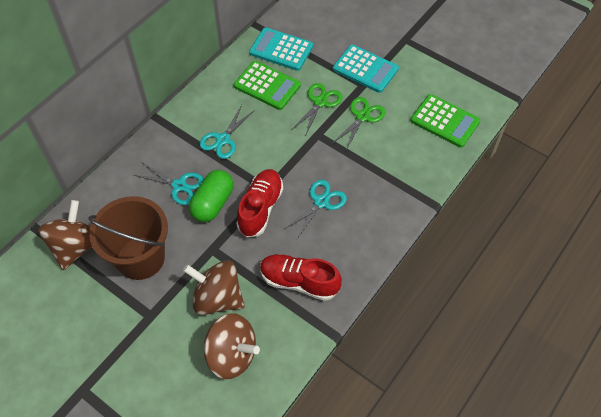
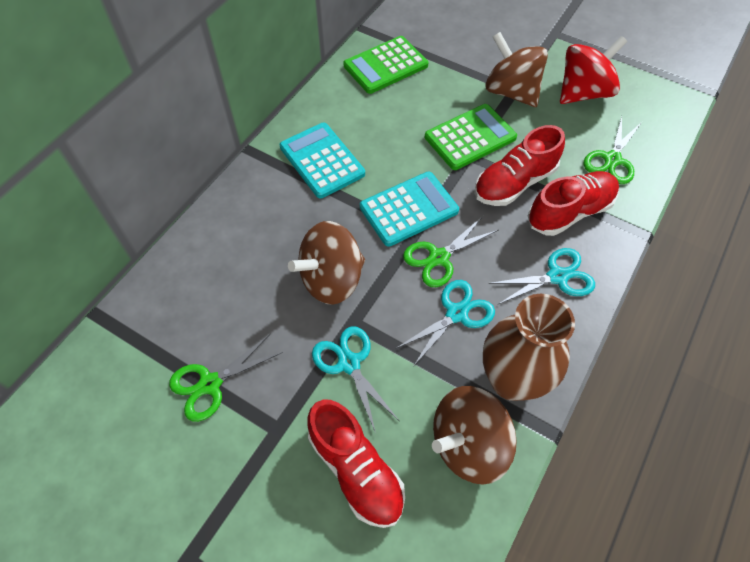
brown bucket: 1 -> 0
brown vase: 0 -> 1
green capsule: 1 -> 0
green scissors: 2 -> 3
red shoe: 2 -> 3
red spinning top: 0 -> 1

